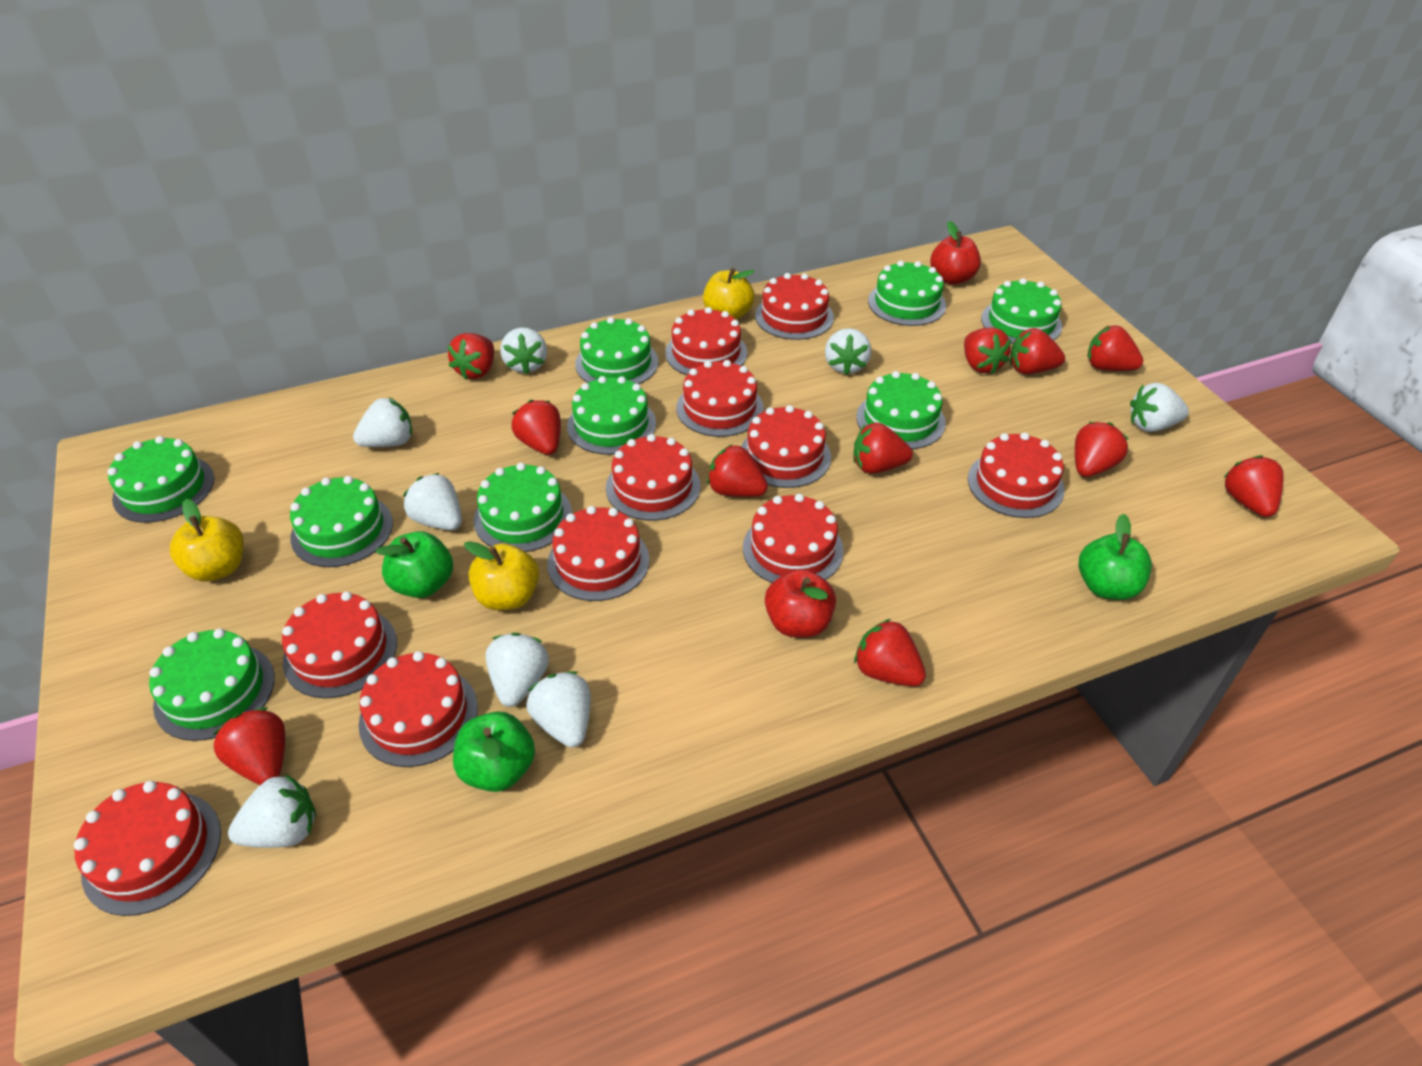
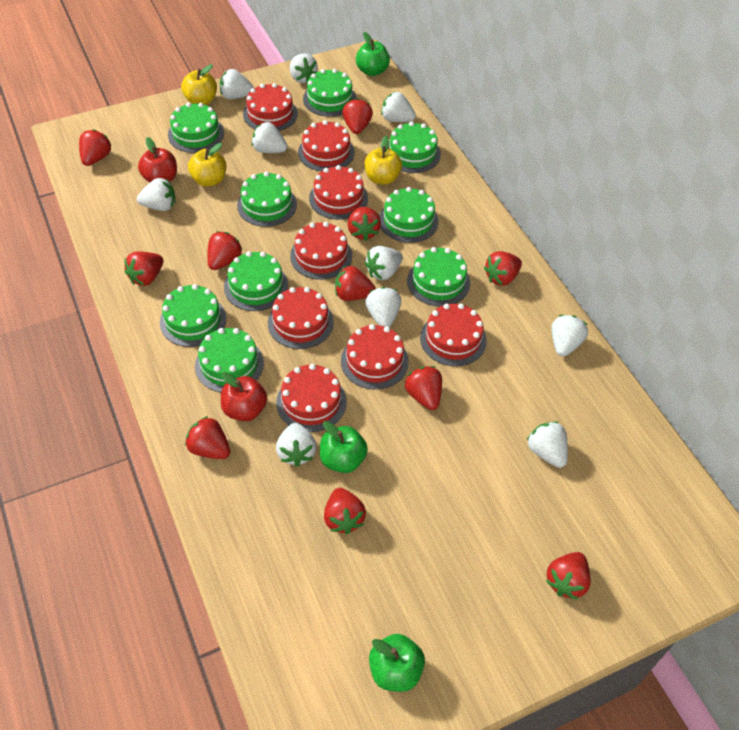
red cake: 11 -> 8
white strawberry: 8 -> 10

